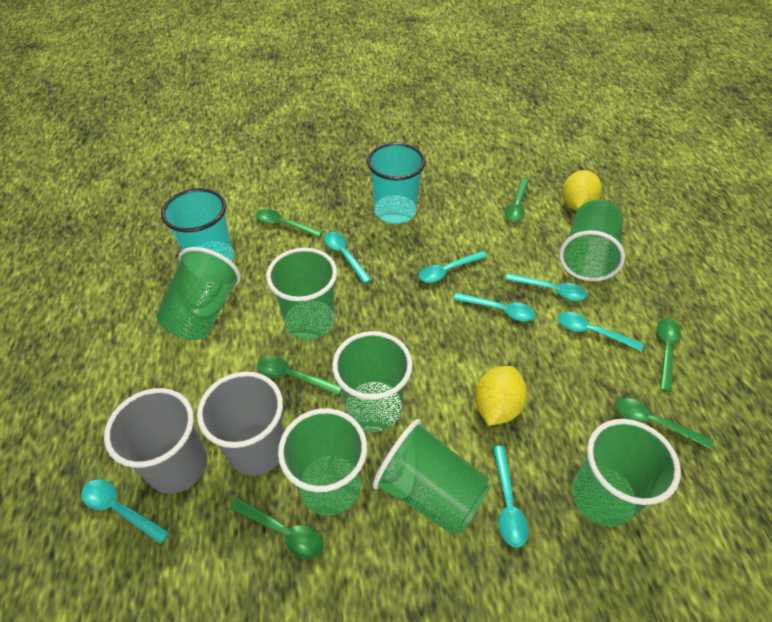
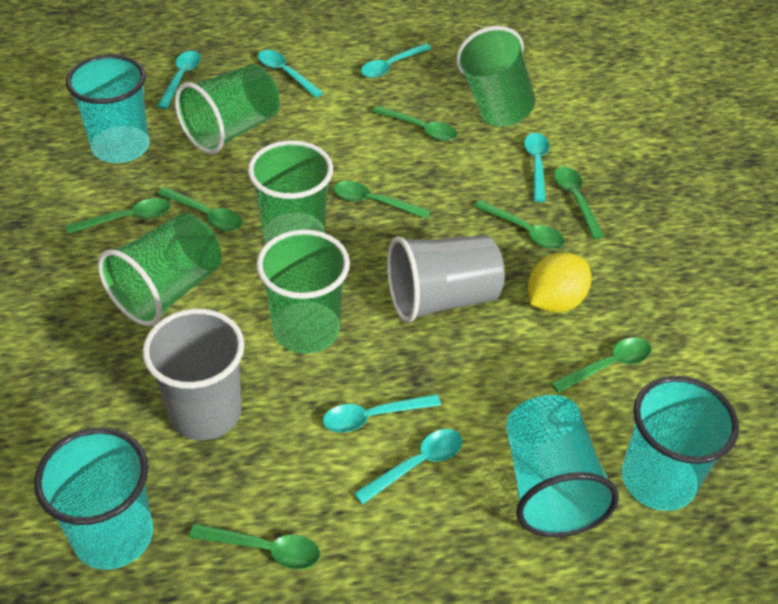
green cup: 7 -> 5
green spoon: 6 -> 8
turquoise cup: 2 -> 4
turquoise spoon: 7 -> 6
yellow lemon: 2 -> 1

